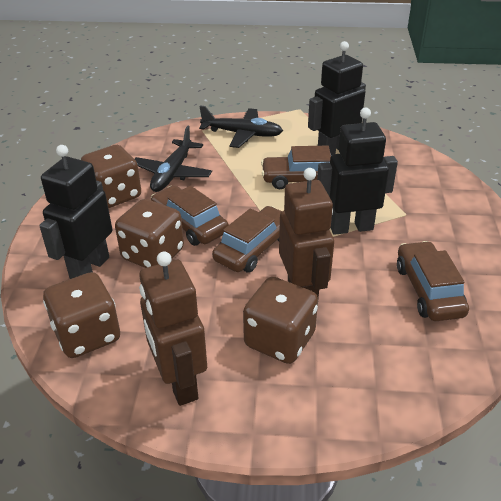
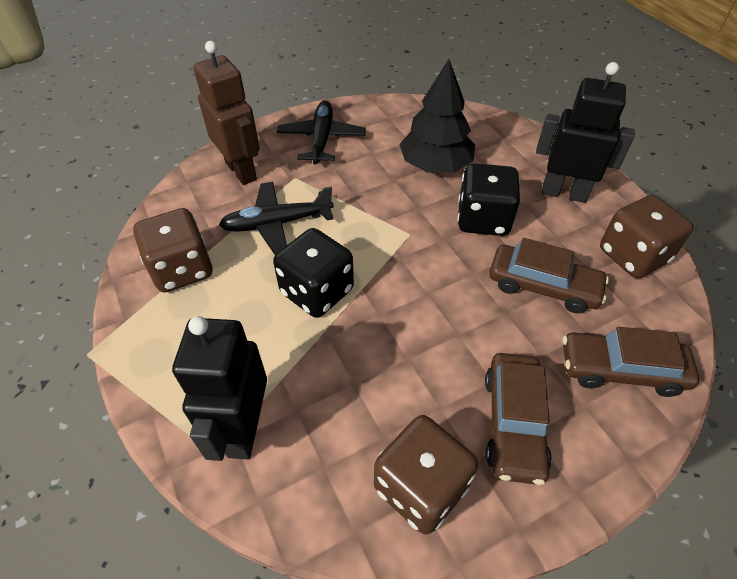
black dice: 0 -> 2
black robot: 3 -> 2
black tree: 0 -> 1
brown car: 4 -> 3
brown dice: 4 -> 3
brown robot: 2 -> 1

